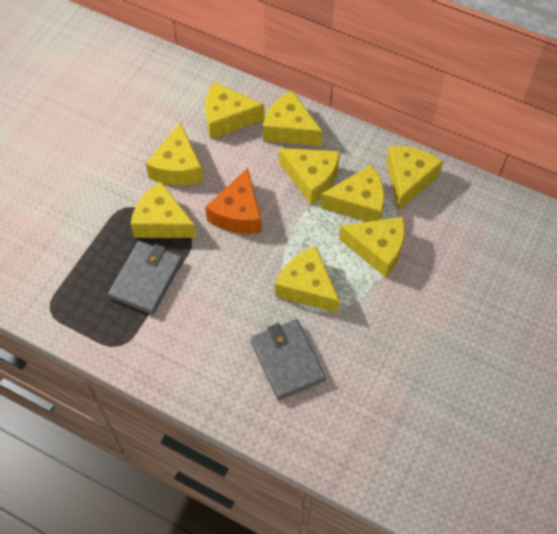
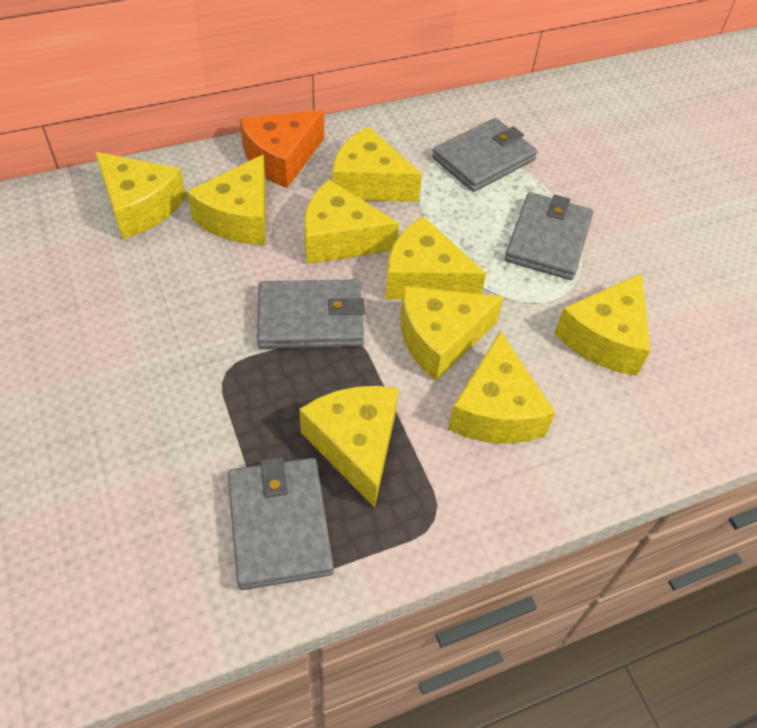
grey wallet: 2 -> 4

